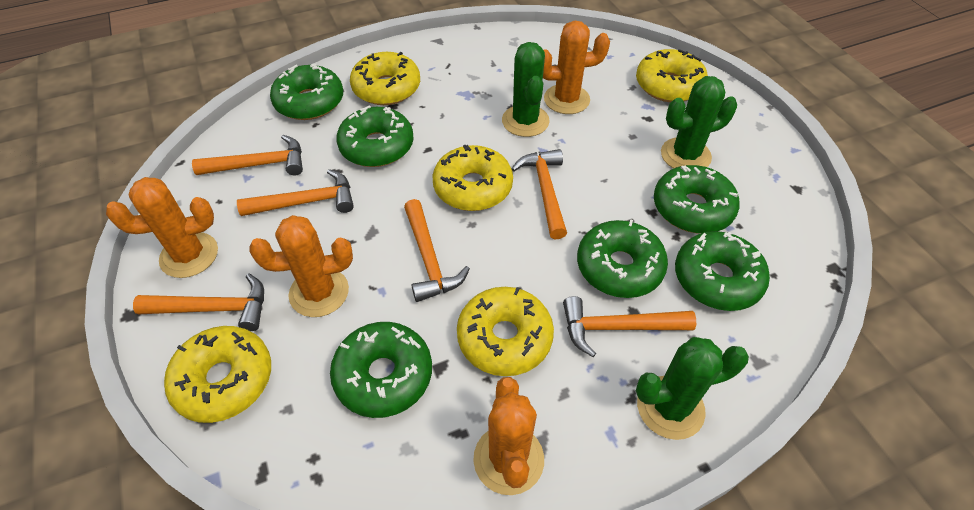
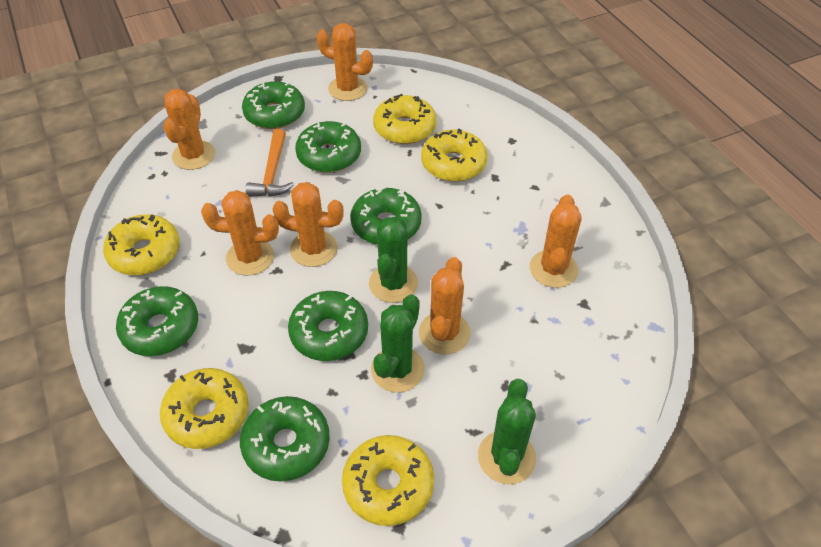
orange cactus: 4 -> 6
orange hammer: 6 -> 1

